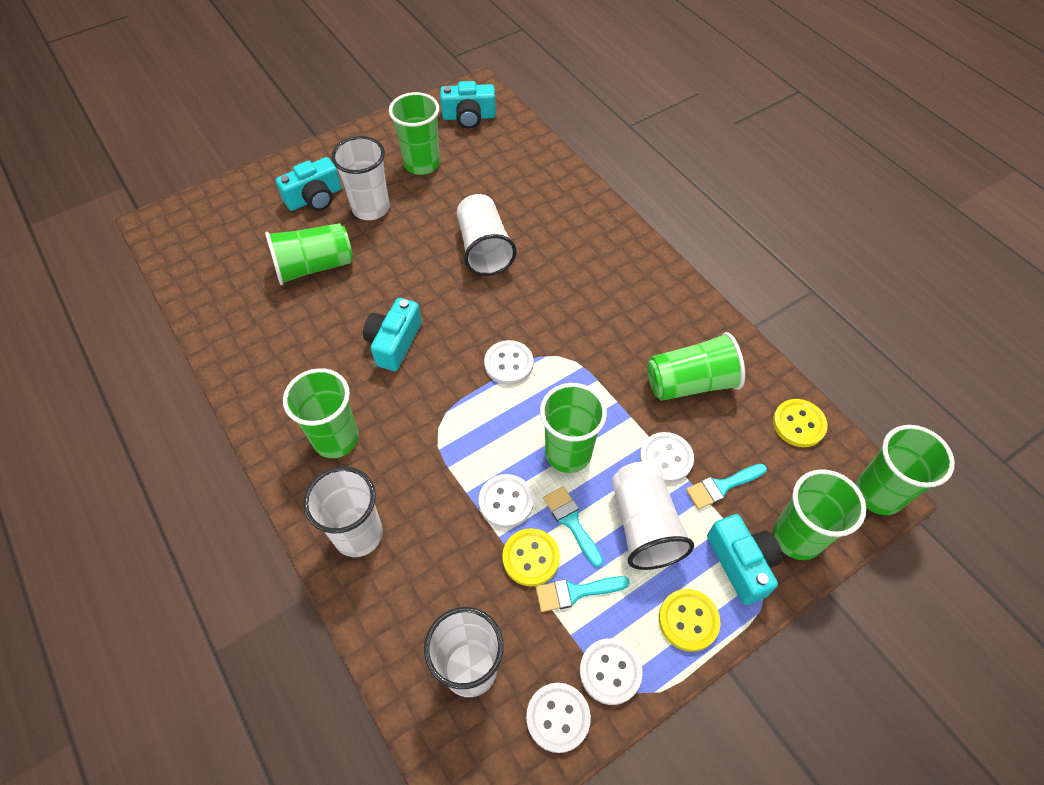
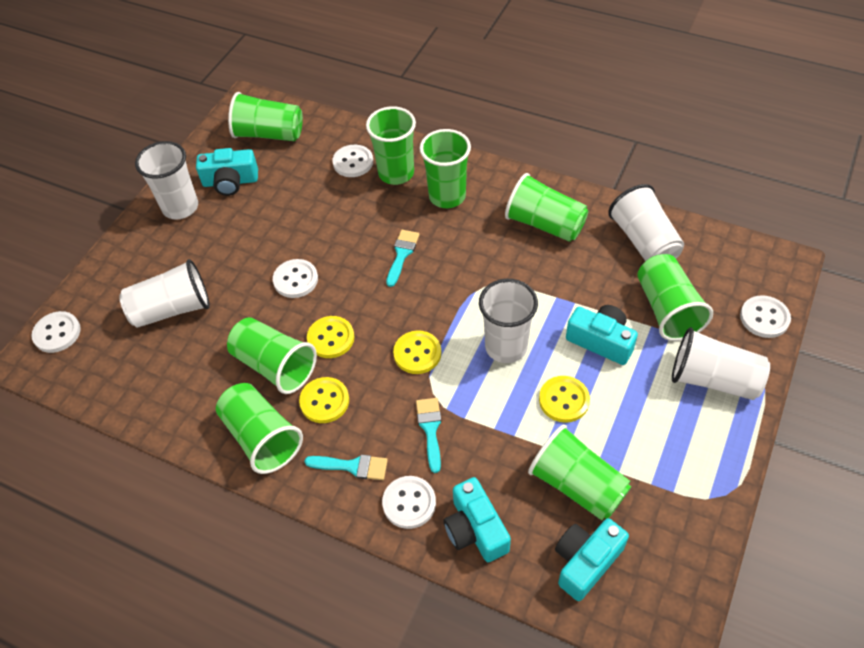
green cup: 7 -> 8
yellow button: 3 -> 4

